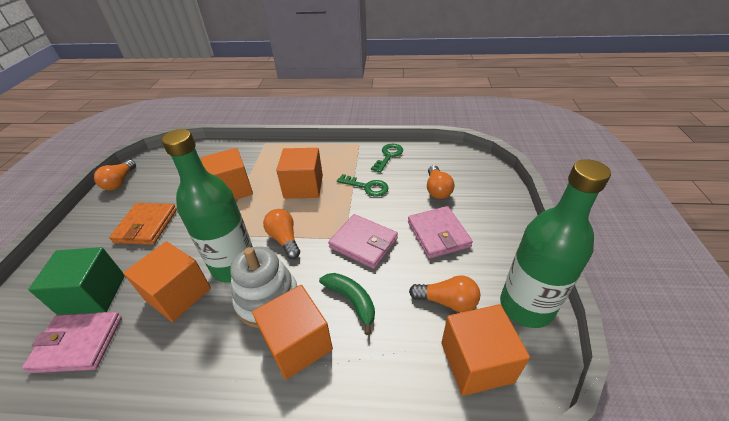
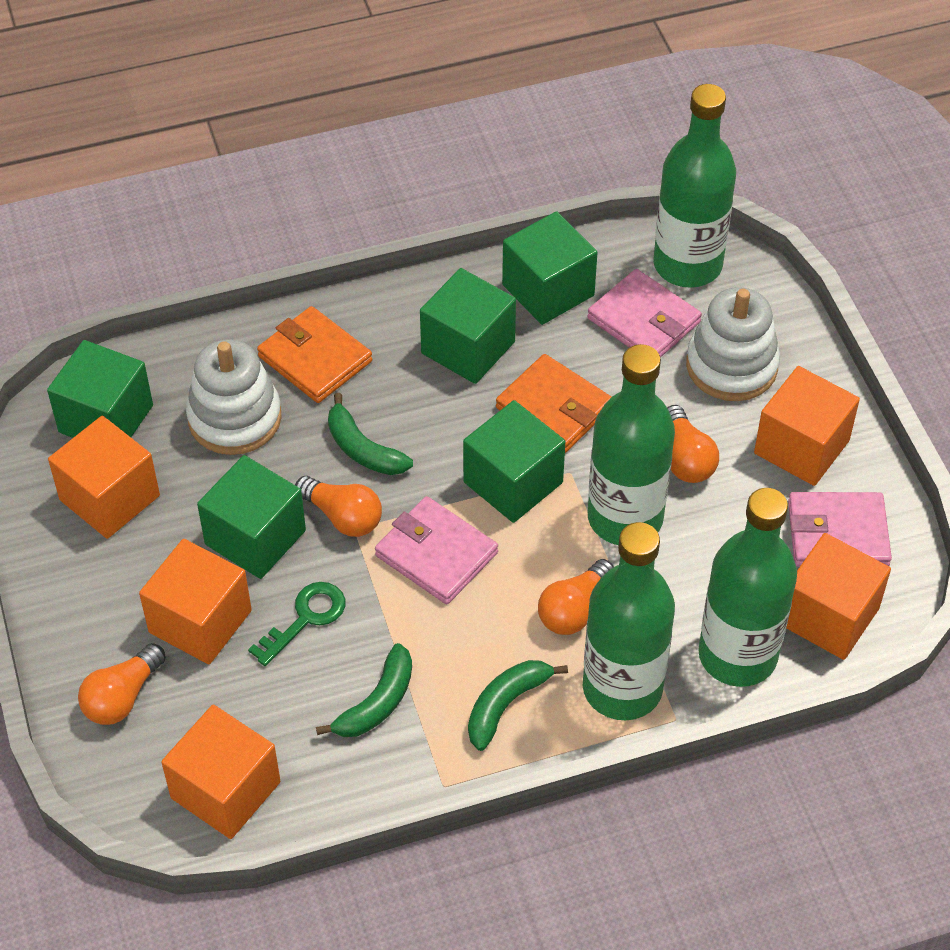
green banana: 1 -> 3
green bottle: 2 -> 4
green cube: 1 -> 5
green key: 2 -> 1
orange wallet: 1 -> 2
white stacking toy: 1 -> 2

